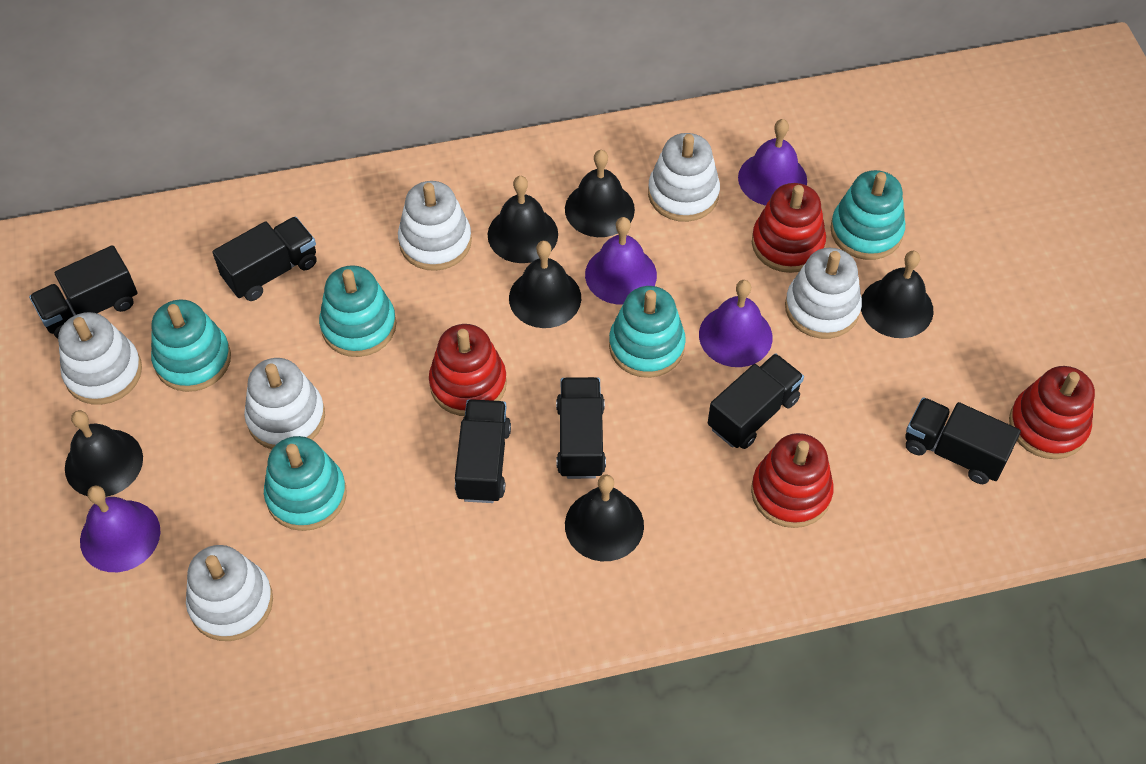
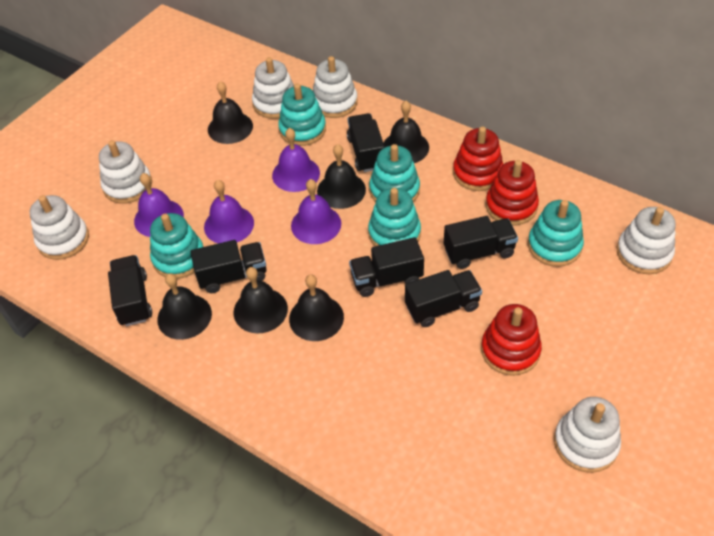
red stacking toy: 4 -> 3

